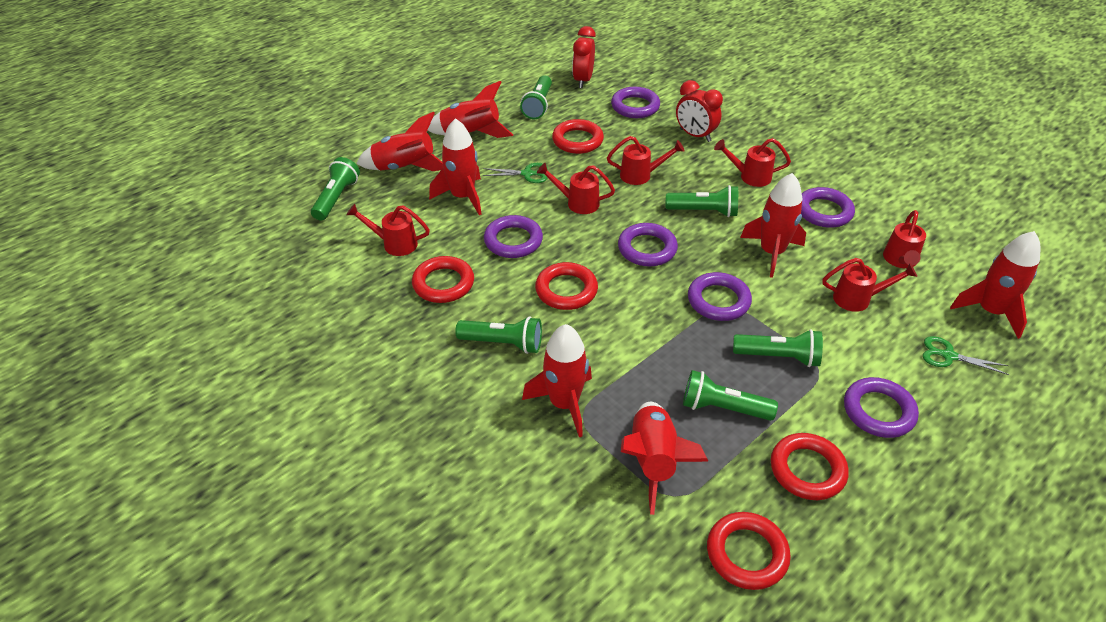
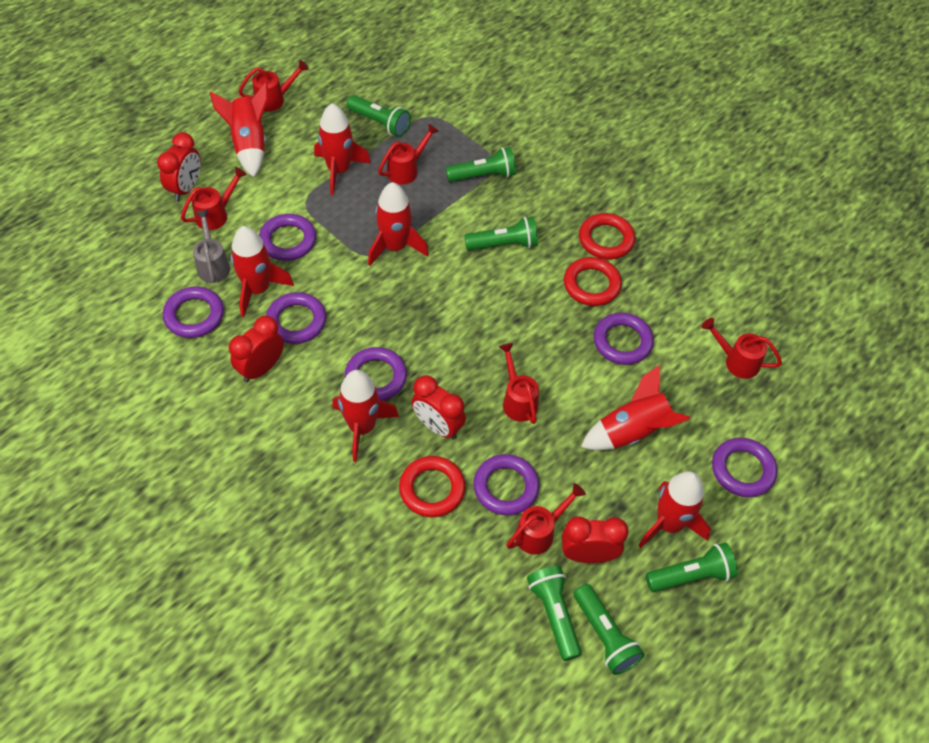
green scissors: 2 -> 0
grey watering can: 0 -> 1
purple ring: 6 -> 7
red clock: 2 -> 4
red ring: 5 -> 3

